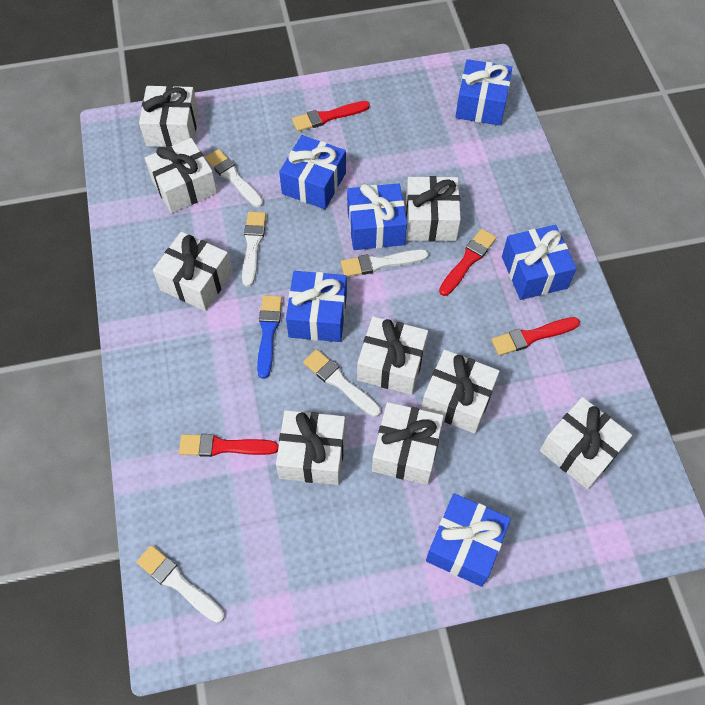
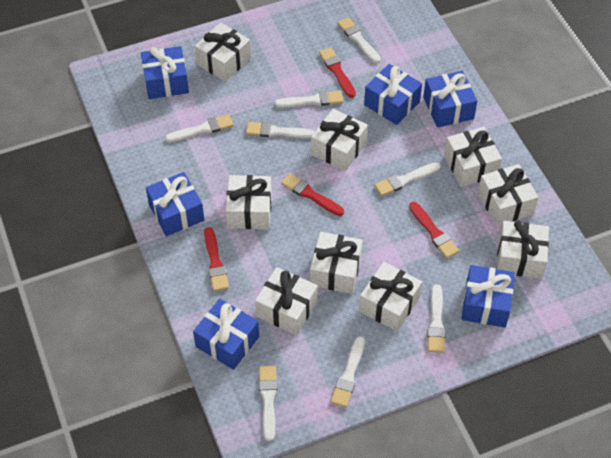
blue brush: 1 -> 0
white brush: 5 -> 8

